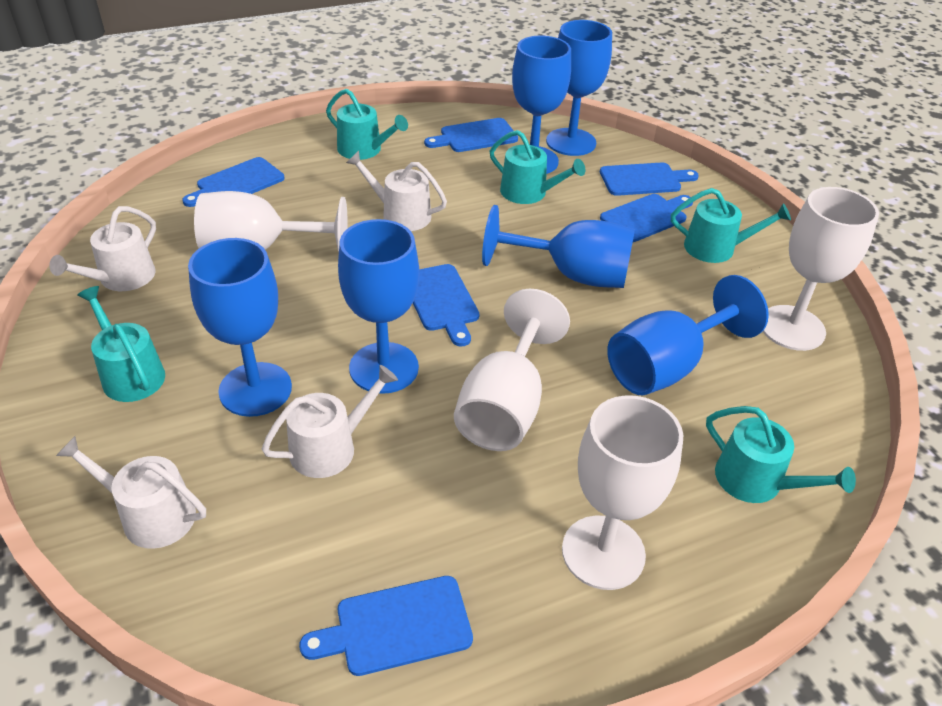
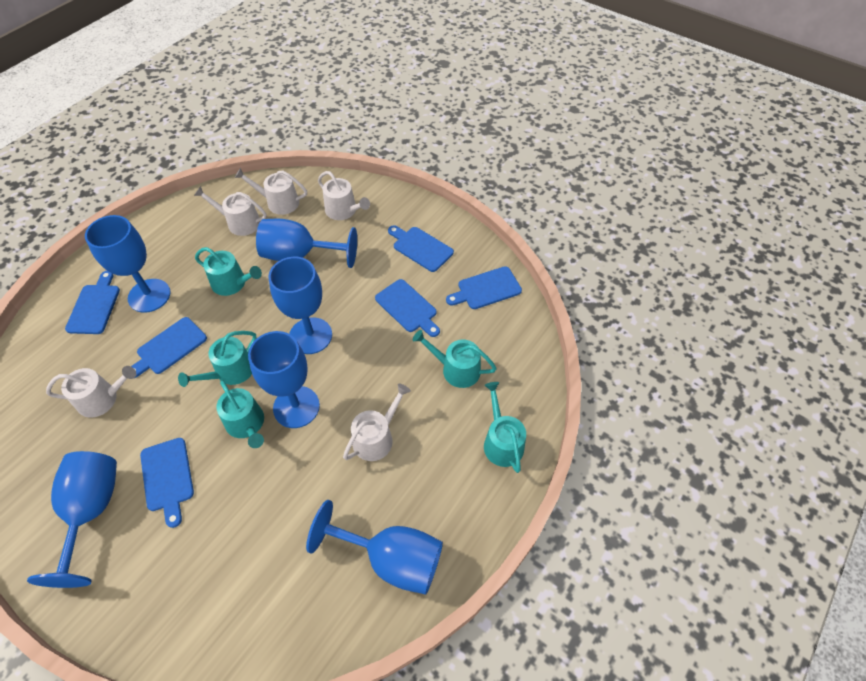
white goblet: 4 -> 0
white watering can: 4 -> 5

